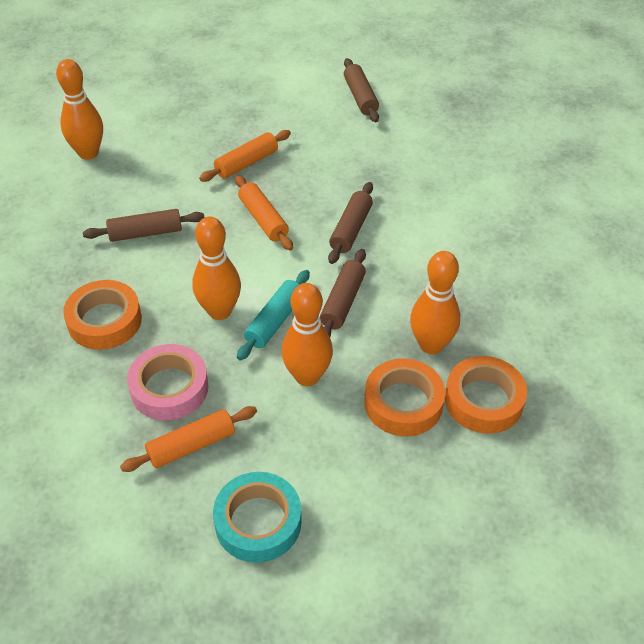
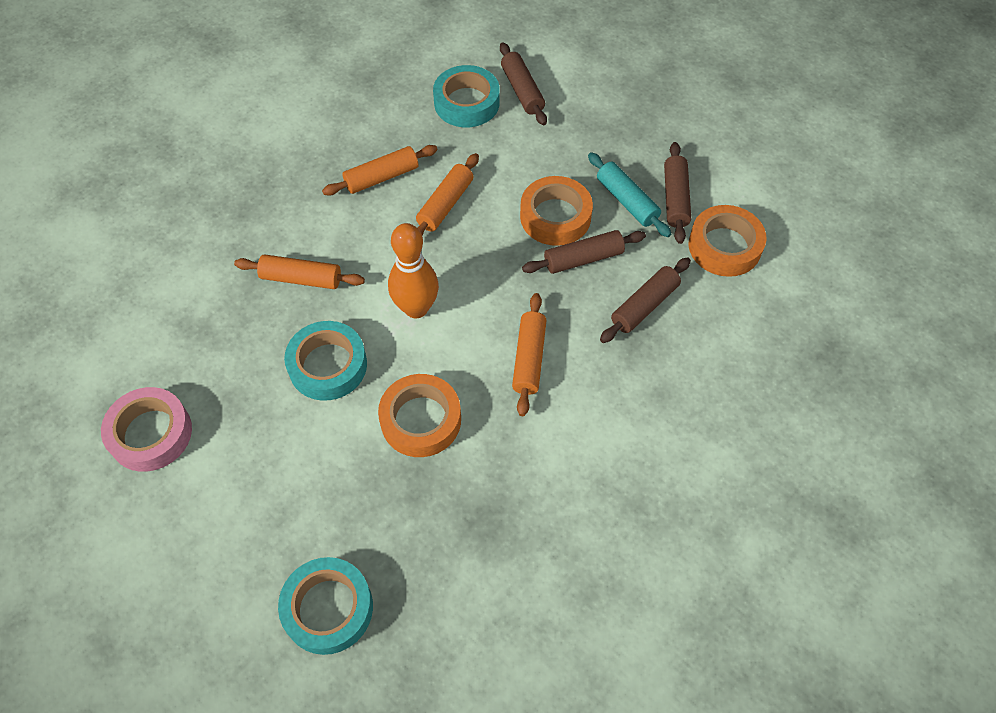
orange bowling pin: 4 -> 1
orange rolling pin: 3 -> 4
turquoise tape: 1 -> 3

